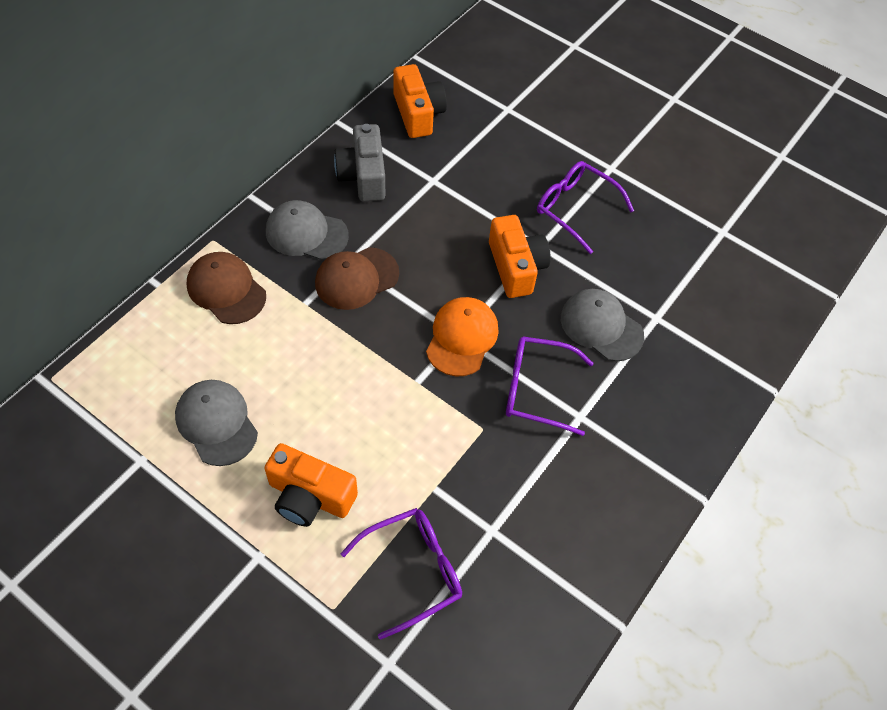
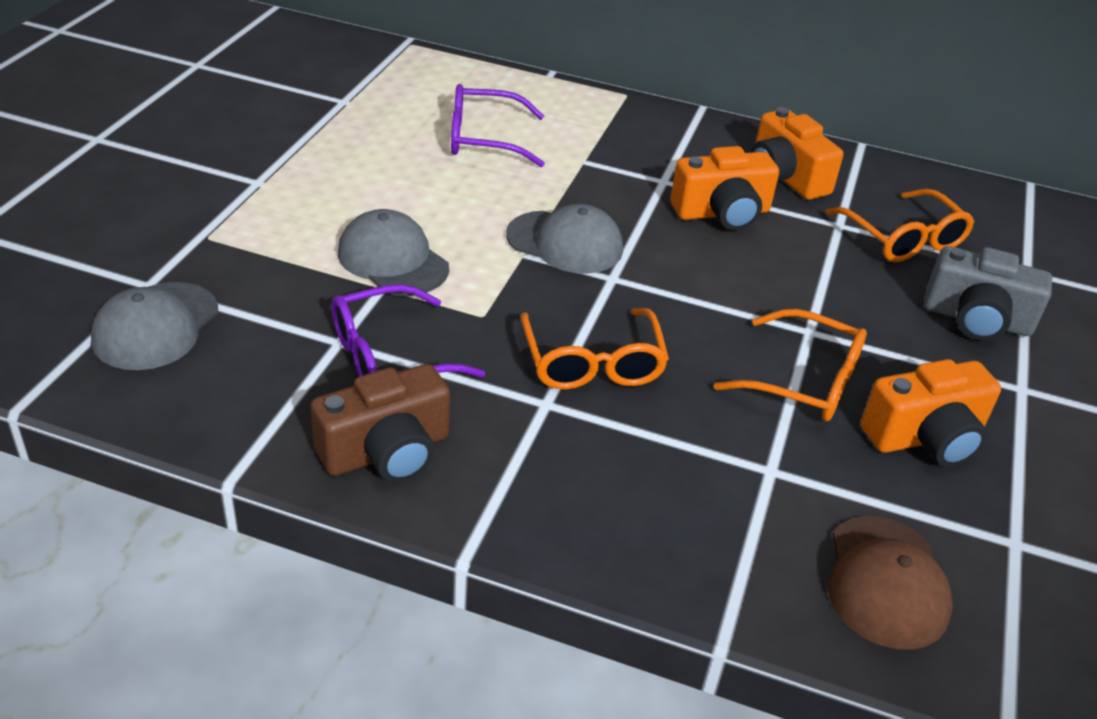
brown camera: 0 -> 1
brown cap: 2 -> 1
orange cap: 1 -> 0
orange glasses: 0 -> 3
purple glasses: 3 -> 2

